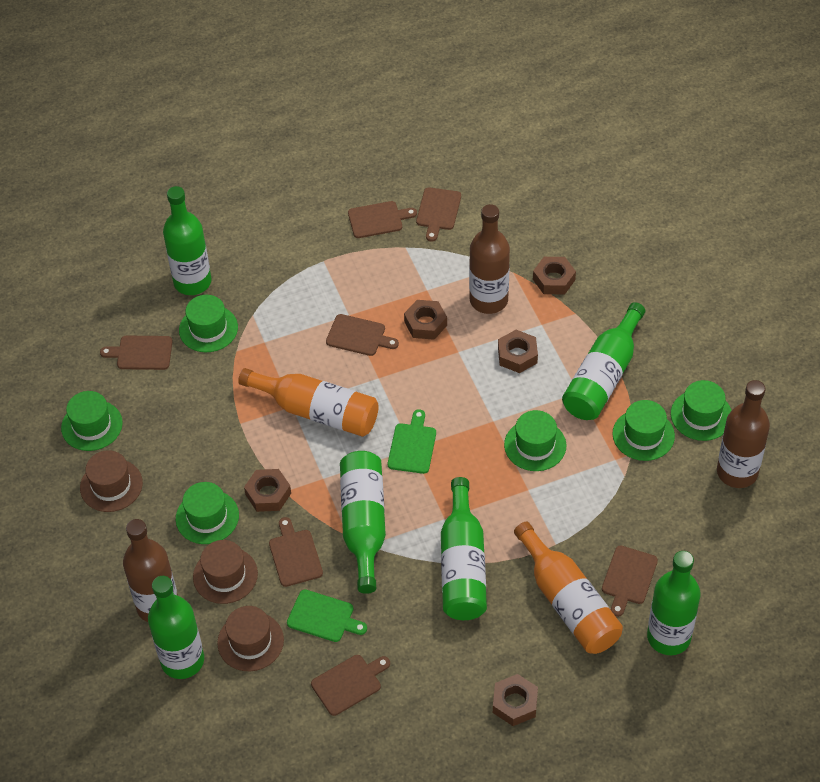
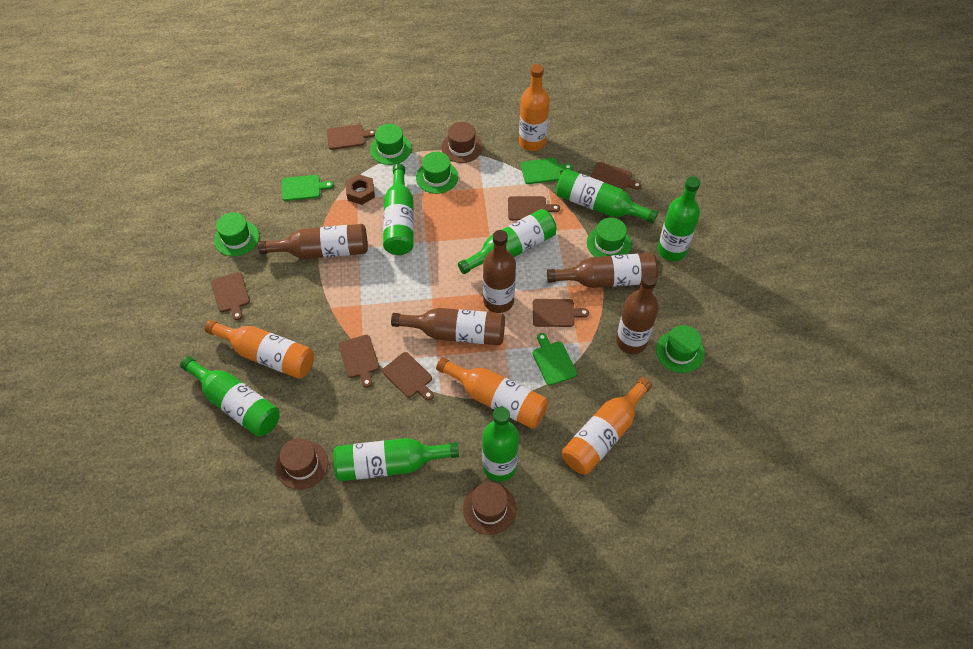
brown bottle: 3 -> 5
brown nut: 5 -> 1
green bottle: 6 -> 7
green cutting board: 2 -> 3
green hat: 6 -> 5
orange bottle: 2 -> 4

